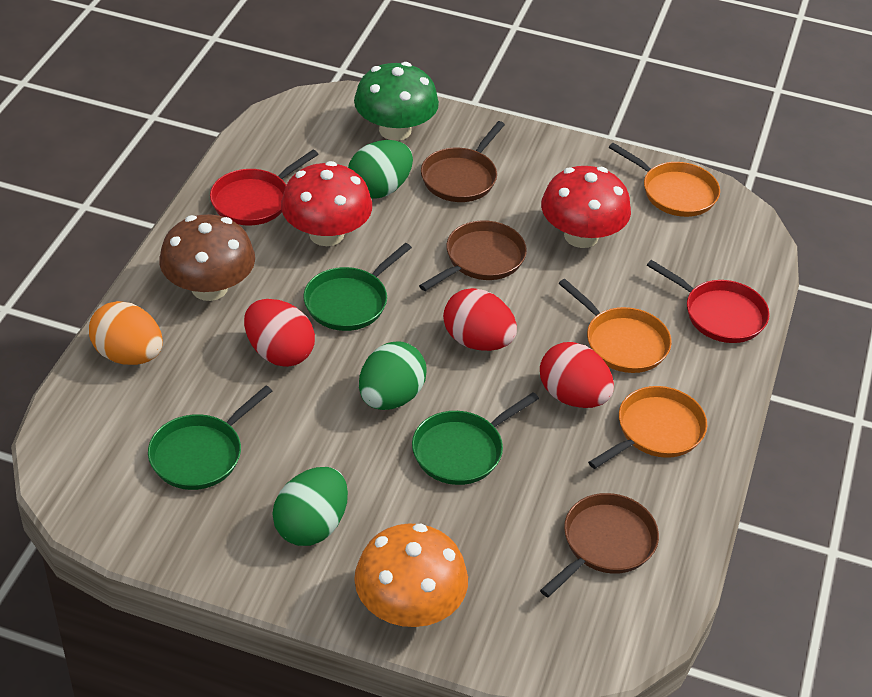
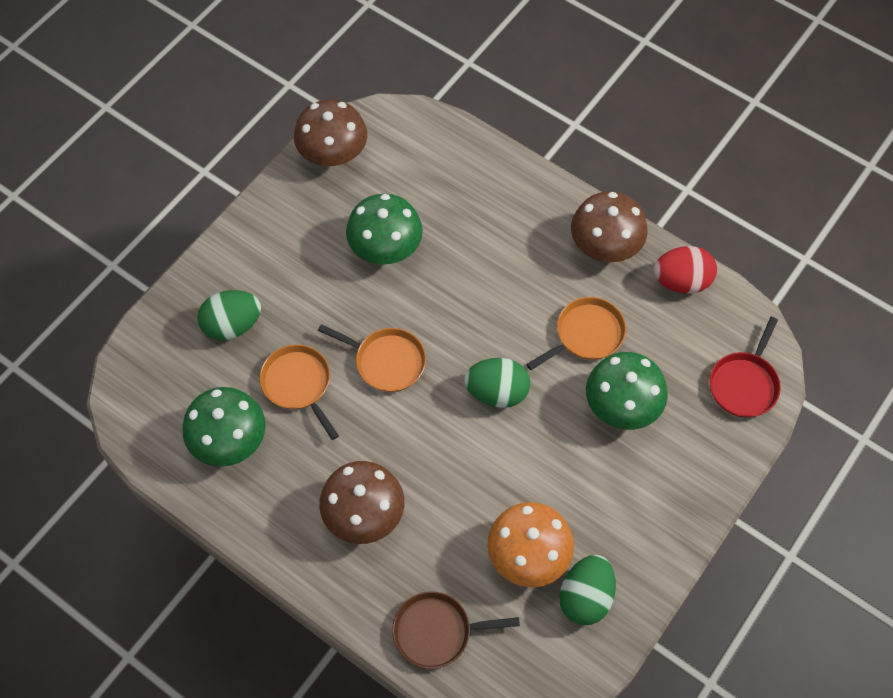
brown mushroom: 1 -> 3
brown pan: 3 -> 1
green mushroom: 1 -> 3
green pan: 3 -> 0
orange egg: 1 -> 0
red egg: 3 -> 1
red mushroom: 2 -> 0
red pan: 2 -> 1

